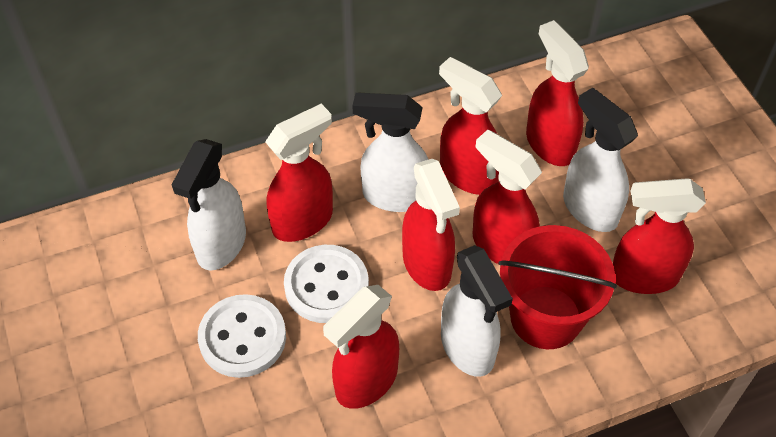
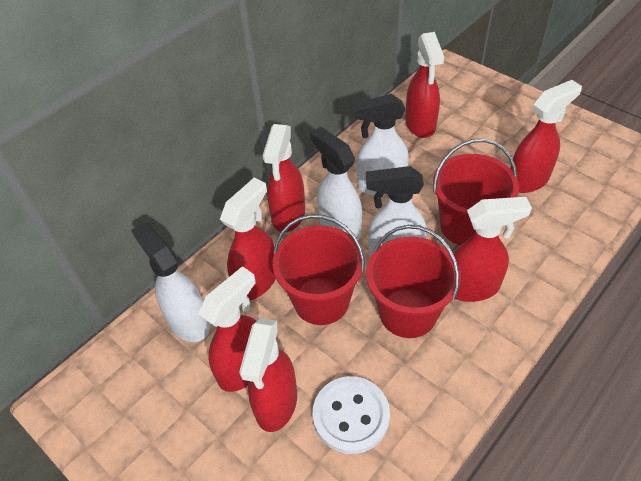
red bucket: 1 -> 3
white button: 2 -> 1

